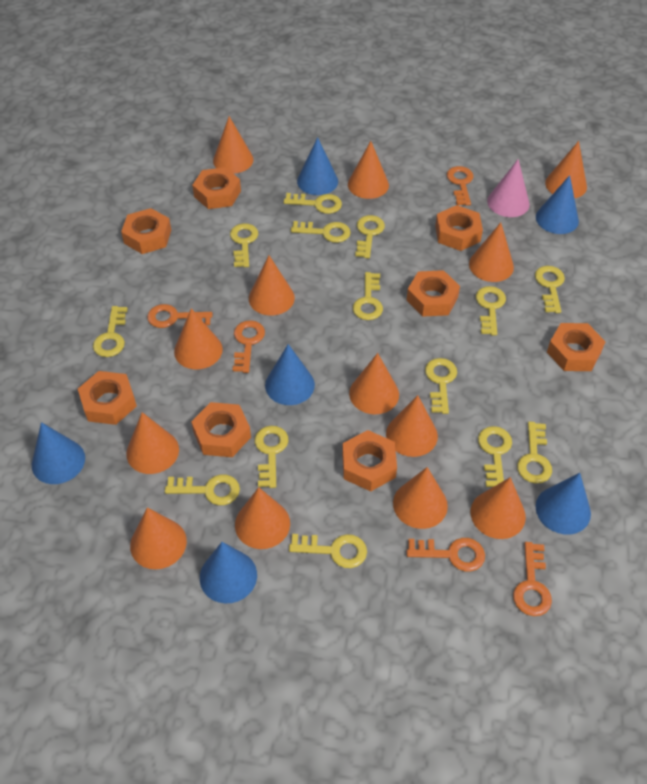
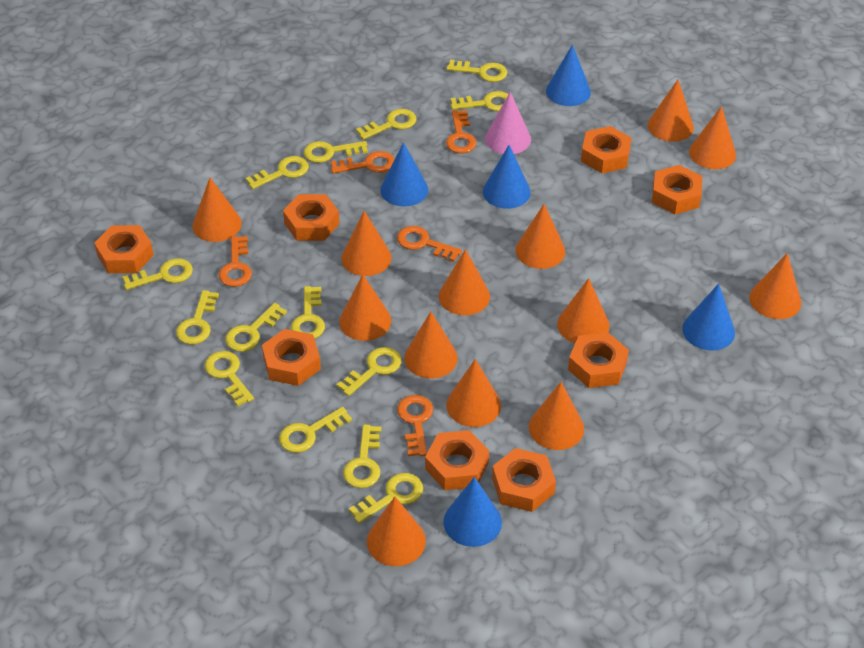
blue cone: 6 -> 5

